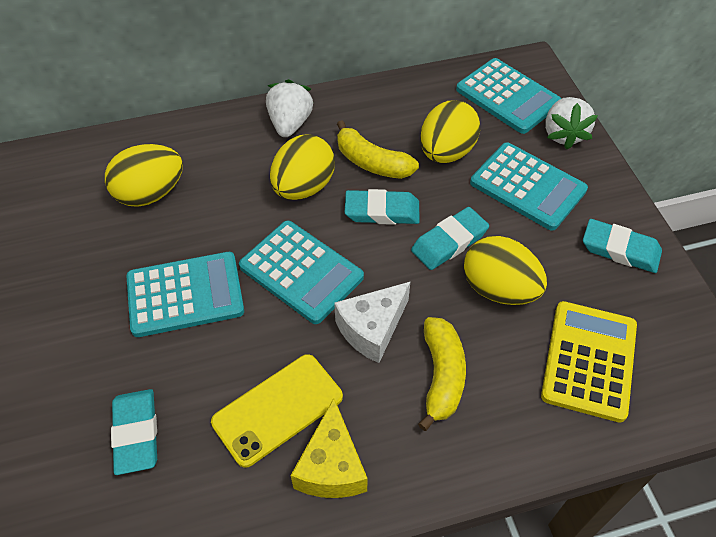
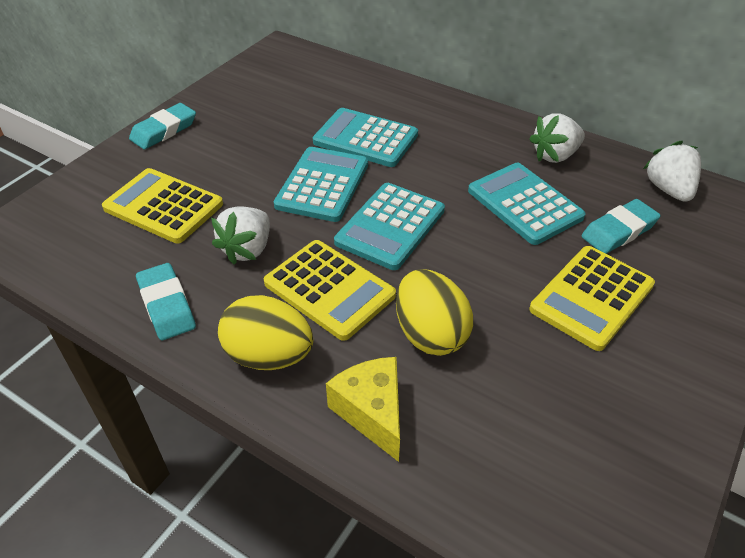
turquoise eraser: 4 -> 3
white cheese: 1 -> 0
white strawberry: 2 -> 3
yellow banana: 2 -> 0
yellow calculator: 1 -> 3
yellow egg: 4 -> 2
yellow phone: 1 -> 0

